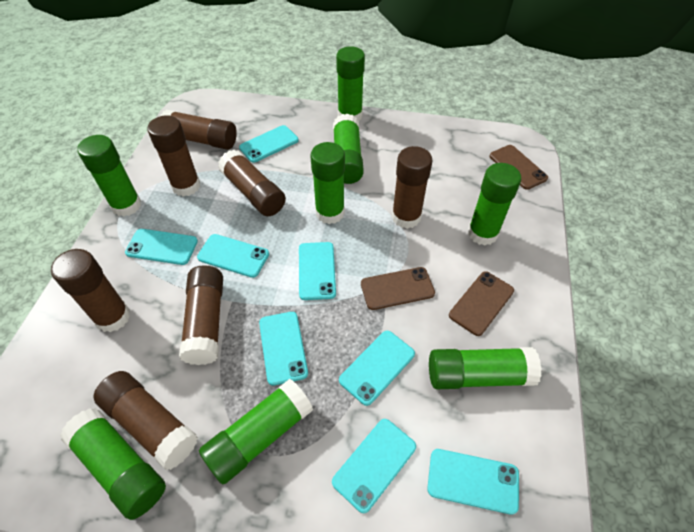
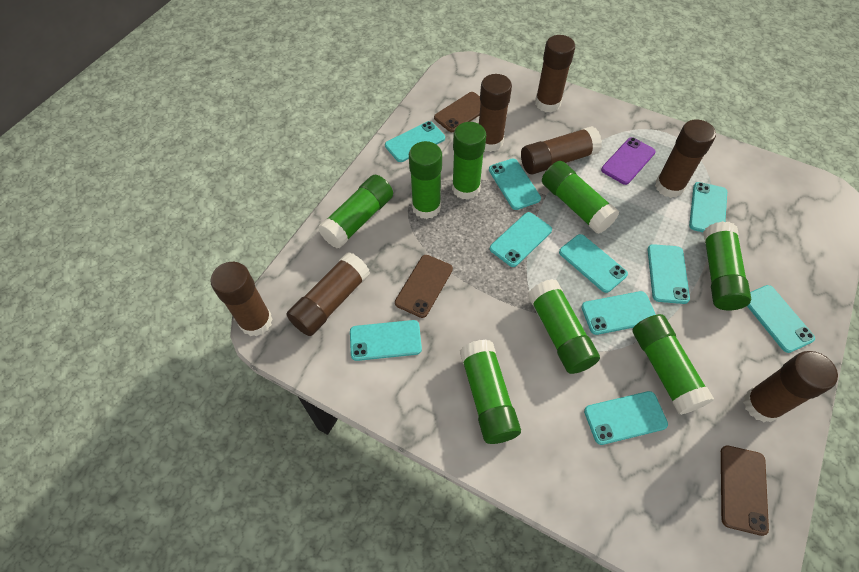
purple phone: 0 -> 1
turquoise phone: 8 -> 10

